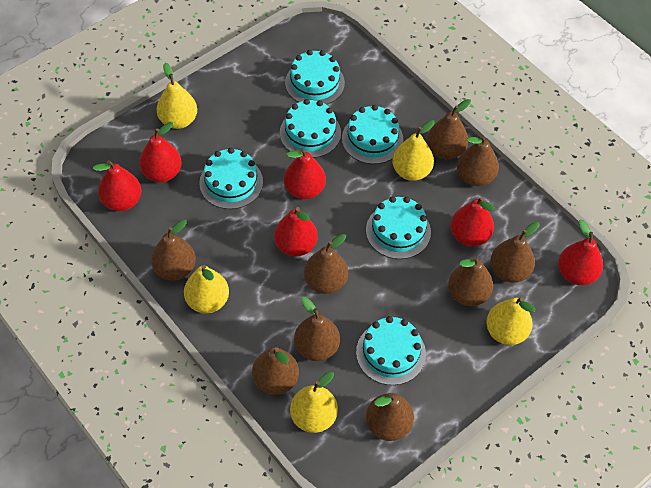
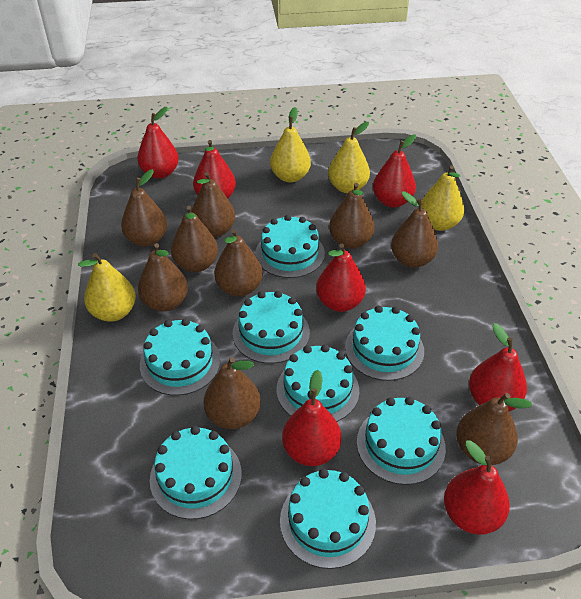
red pear: 6 -> 7
turquoise cake: 6 -> 8
yellow pear: 5 -> 4

